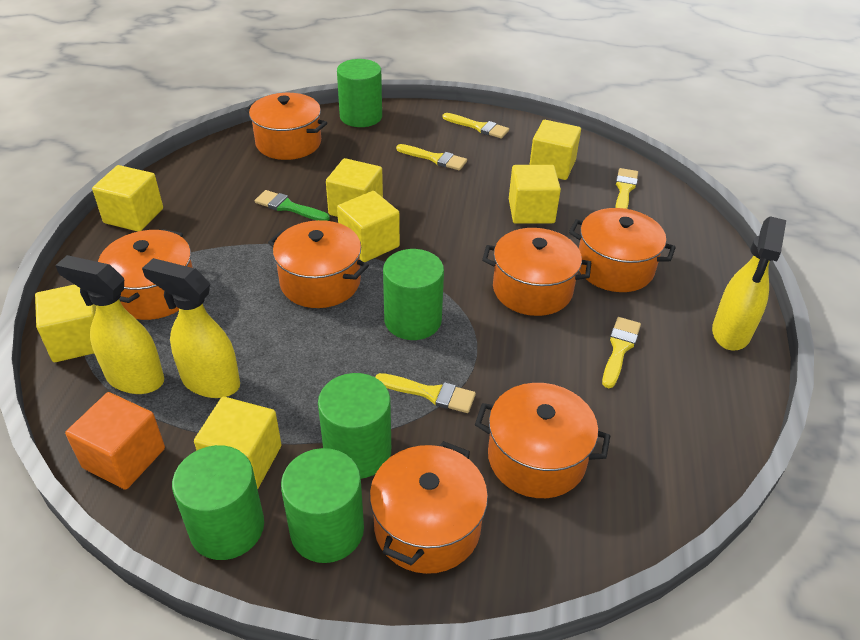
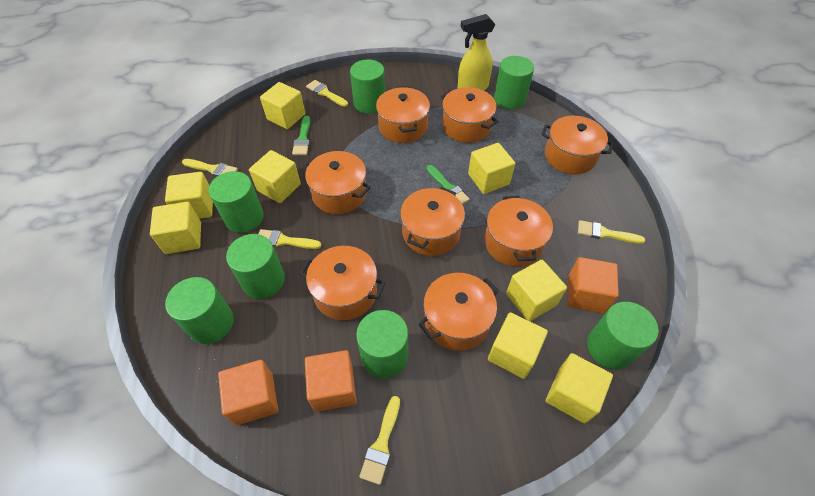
green brush: 1 -> 2
green cylinder: 5 -> 7
orange cube: 1 -> 3
orange pot: 7 -> 8
yellow cube: 7 -> 8
yellow spray bottle: 3 -> 1

